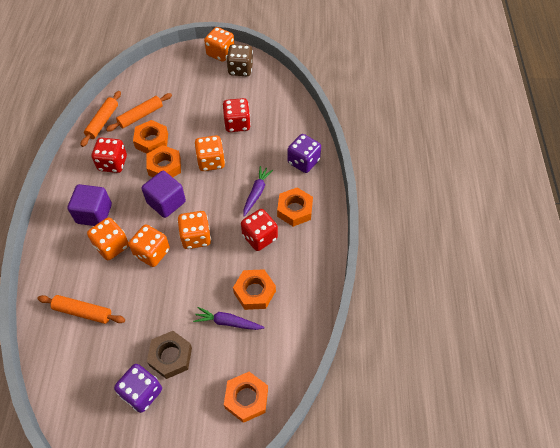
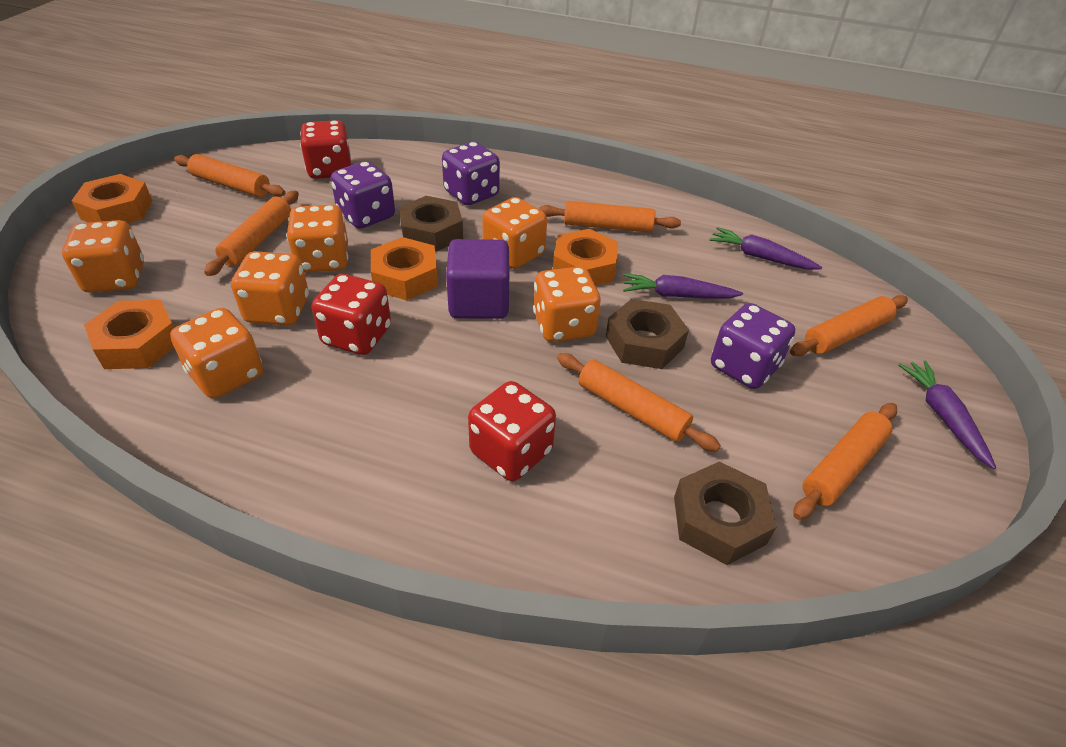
brown dice: 1 -> 0
brown nut: 1 -> 3
orange dice: 5 -> 6
orange nut: 5 -> 4
orange rolling pin: 3 -> 6
purple carrot: 2 -> 3
purple cube: 2 -> 1
purple dice: 2 -> 3

